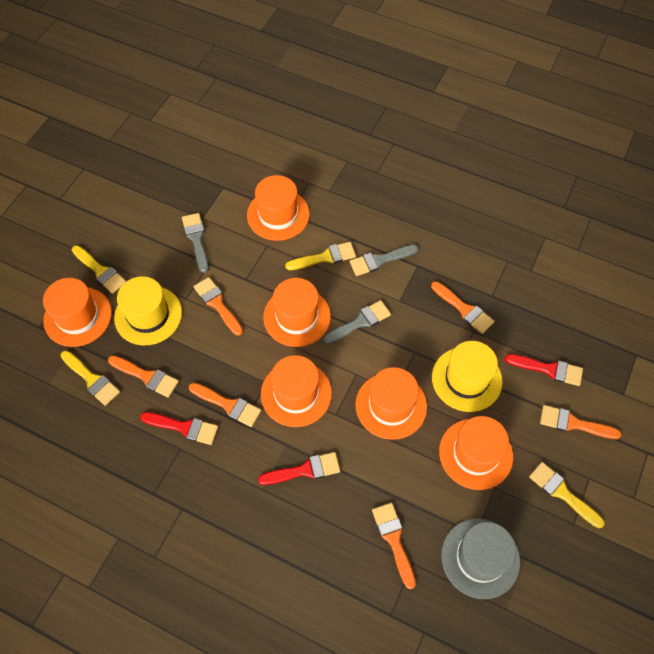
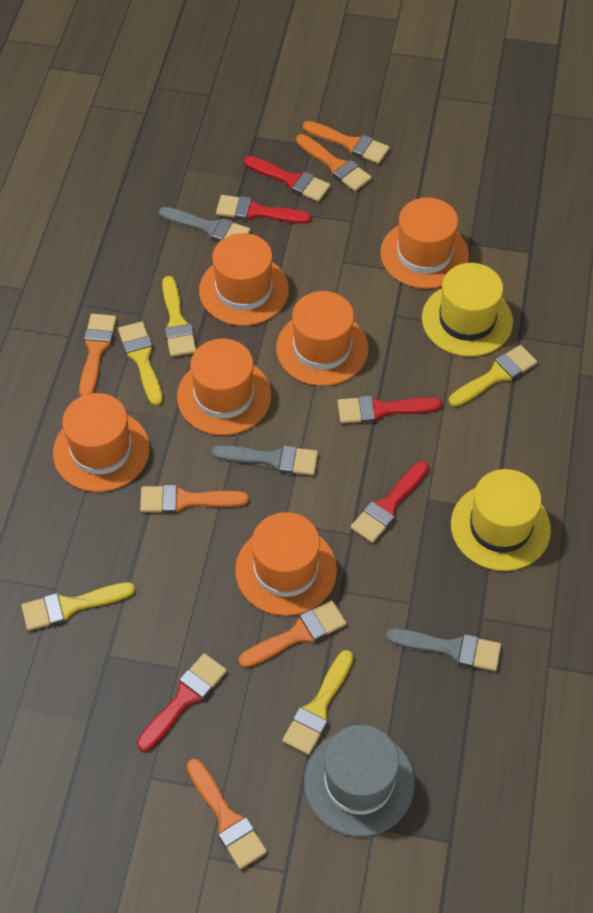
red brush: 3 -> 5
yellow brush: 4 -> 5

